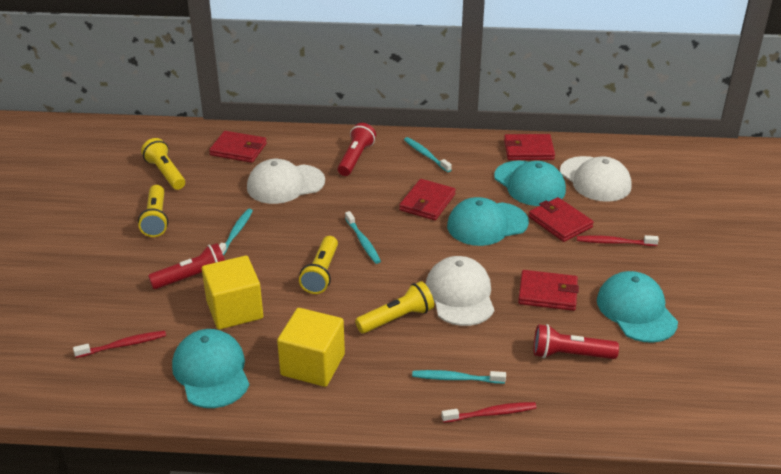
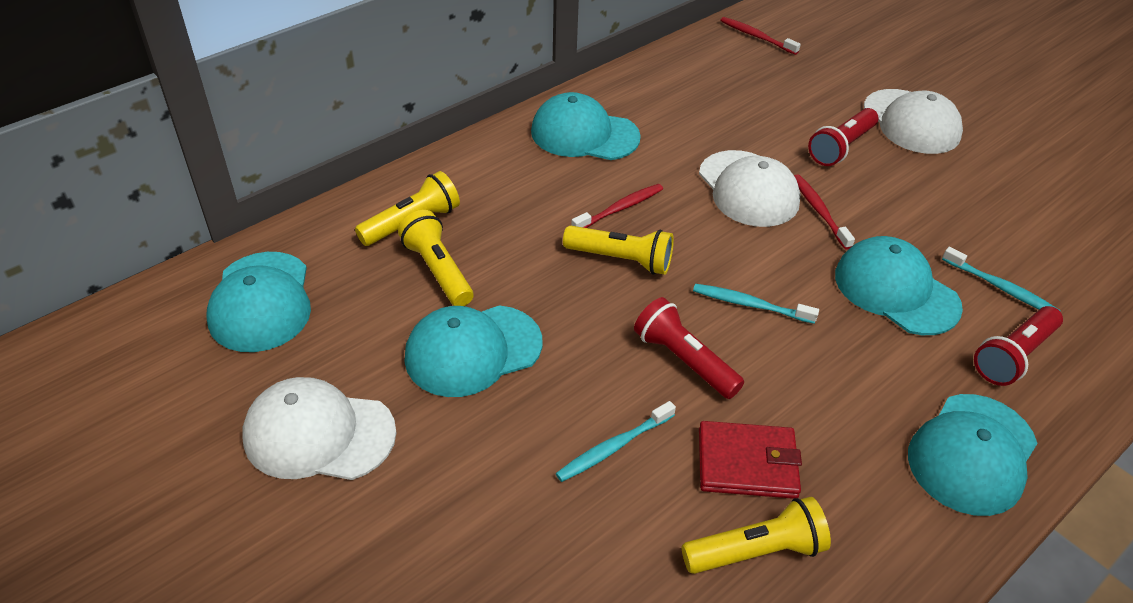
red wallet: 5 -> 1
turquoise cap: 4 -> 5
turquoise toothbrush: 4 -> 3
yellow cube: 2 -> 0

